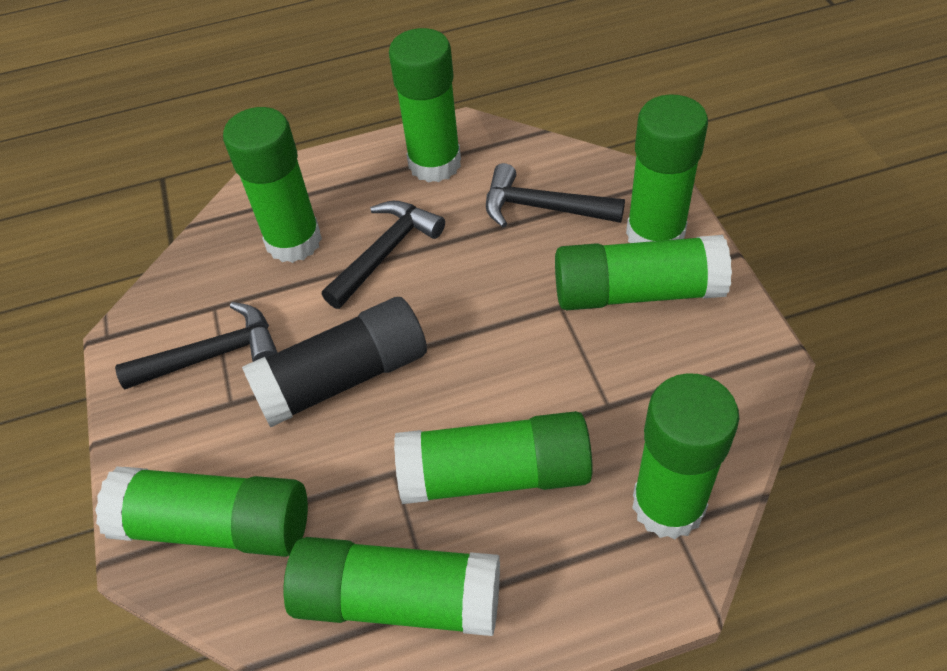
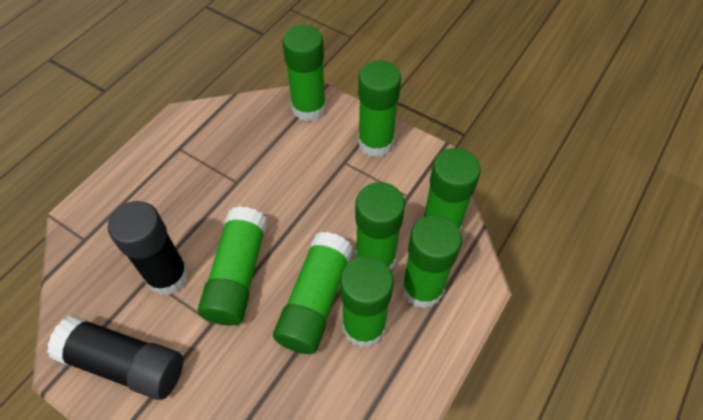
black glue stick: 1 -> 2
black hammer: 3 -> 0

